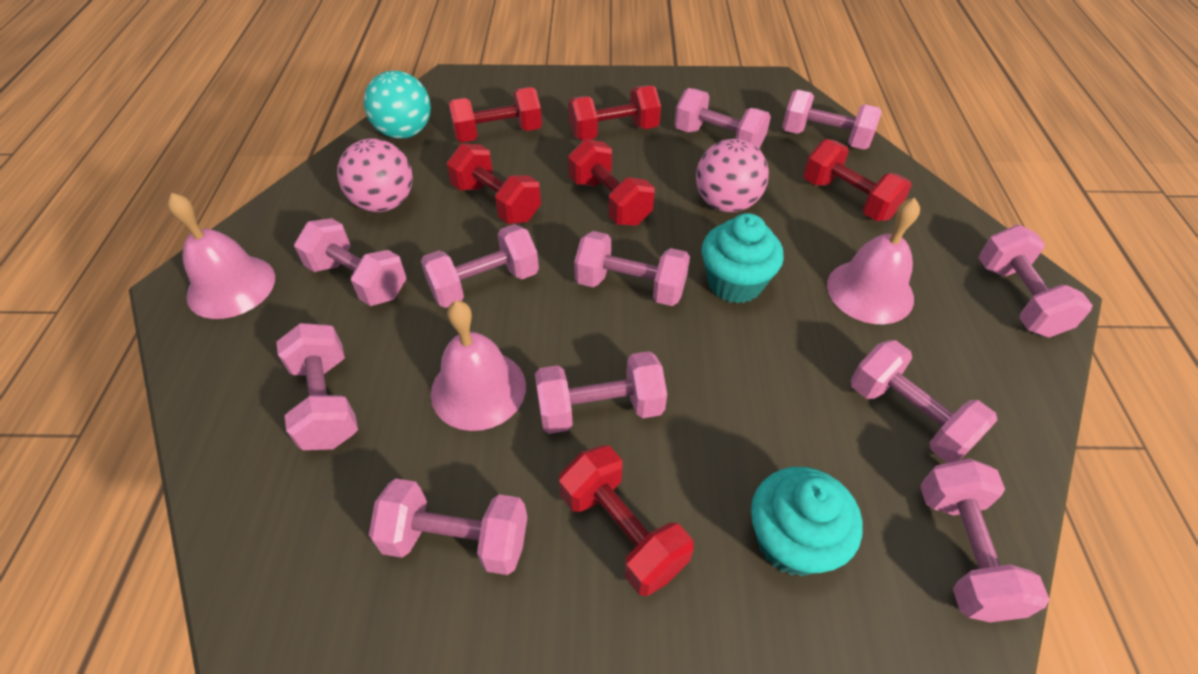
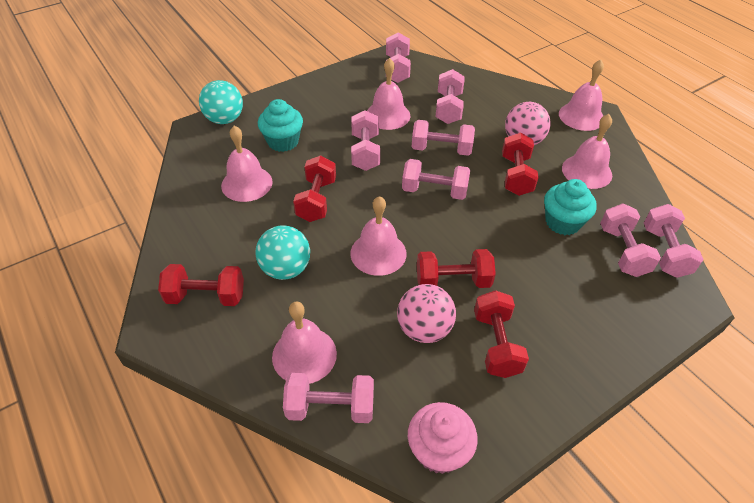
pink bell: 3 -> 6
pink cupcake: 0 -> 1
pink dumbbell: 11 -> 8
red dumbbell: 6 -> 5
turquoise ball: 1 -> 2

